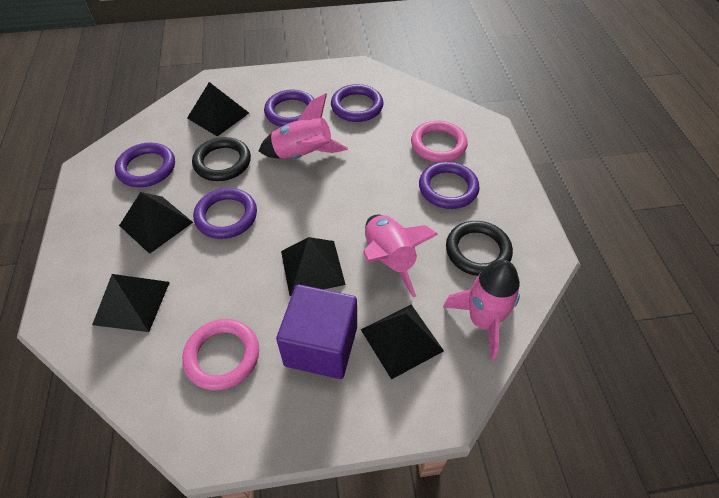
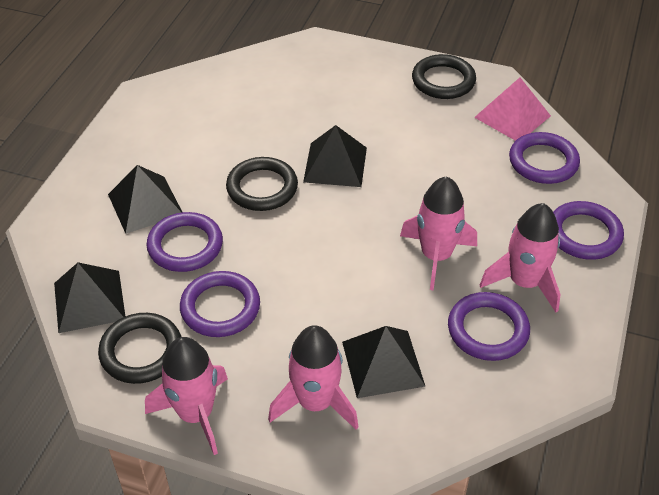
black pyramid: 5 -> 4
black ring: 2 -> 3
pink pyramid: 0 -> 1
pink ring: 2 -> 0
pink rocket: 3 -> 4
purple cube: 1 -> 0

